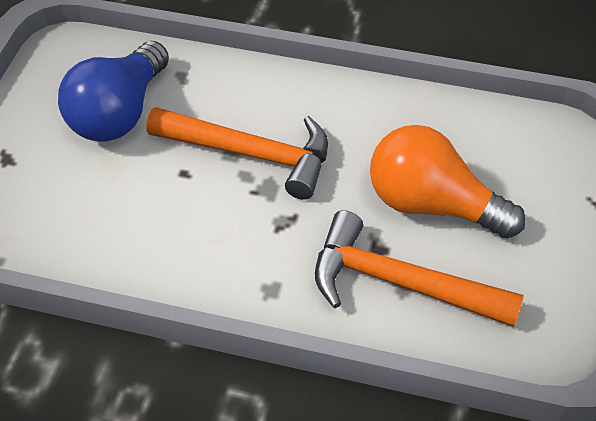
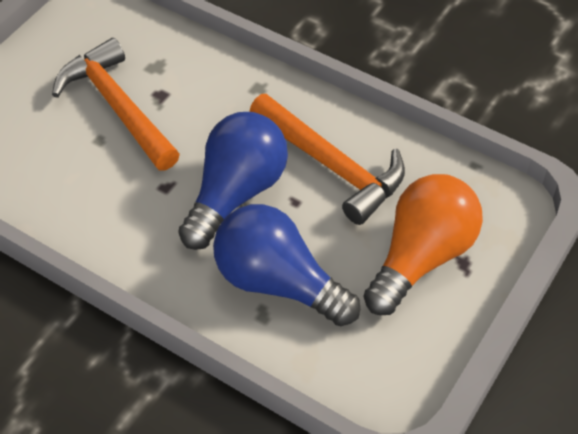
blue light bulb: 1 -> 2

